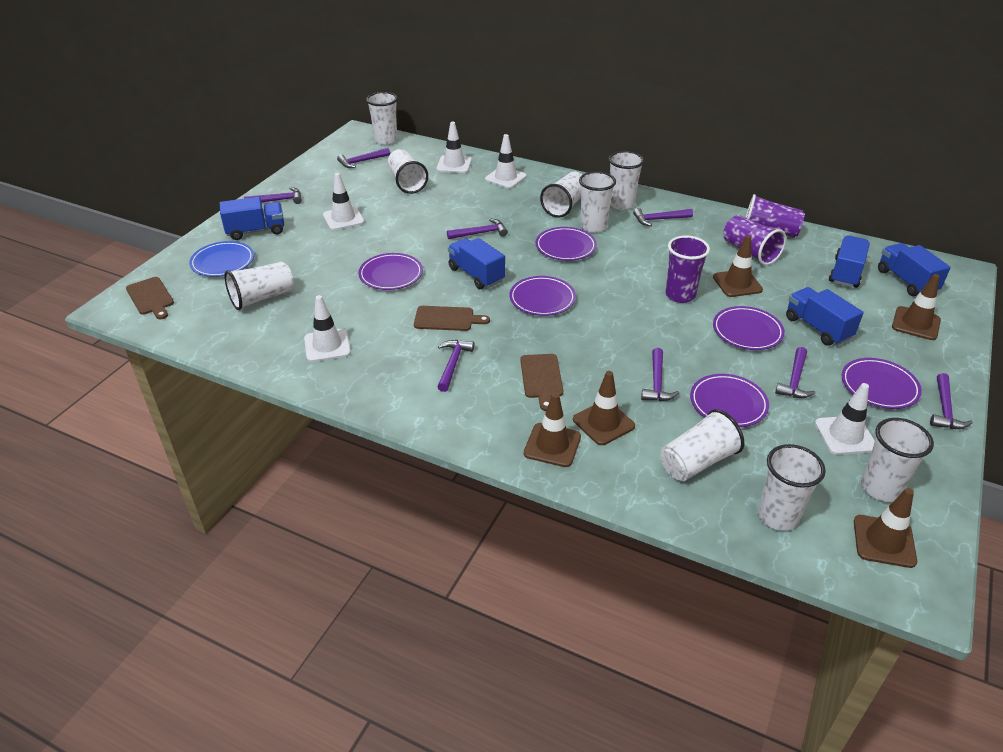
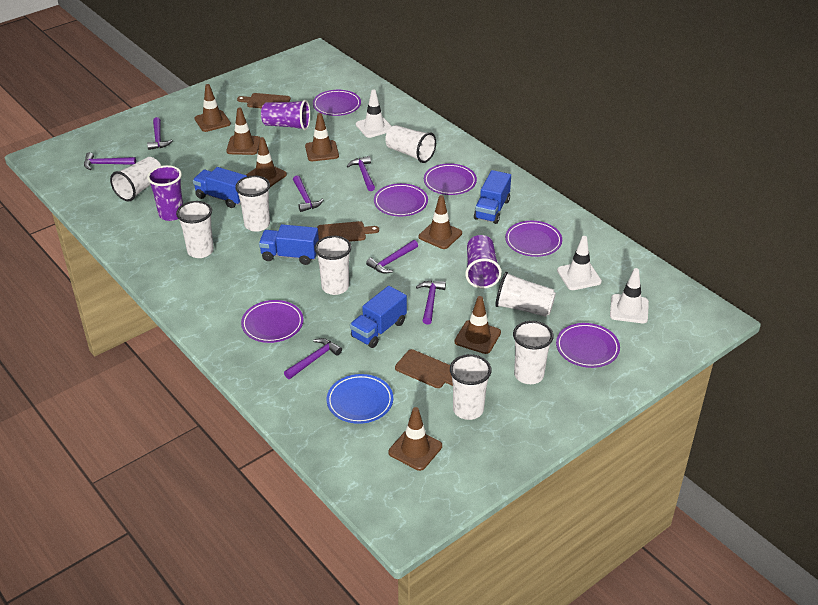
blue truck: 5 -> 4
brown traffic cone: 5 -> 7
purple hammer: 8 -> 7
white cup: 9 -> 8
white traffic cone: 5 -> 3

